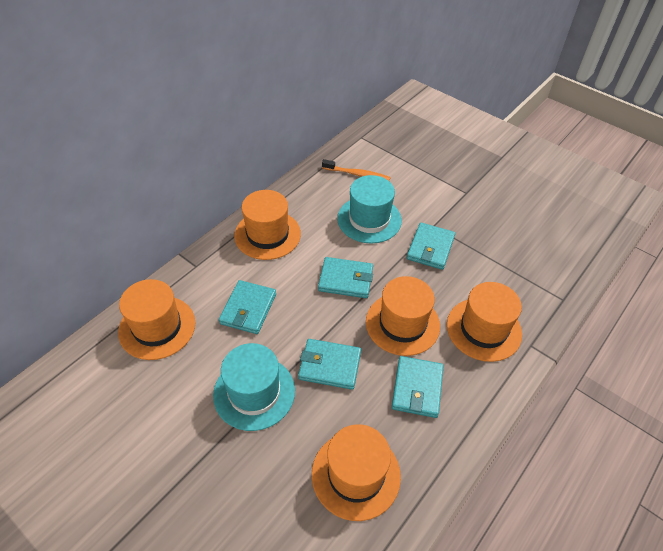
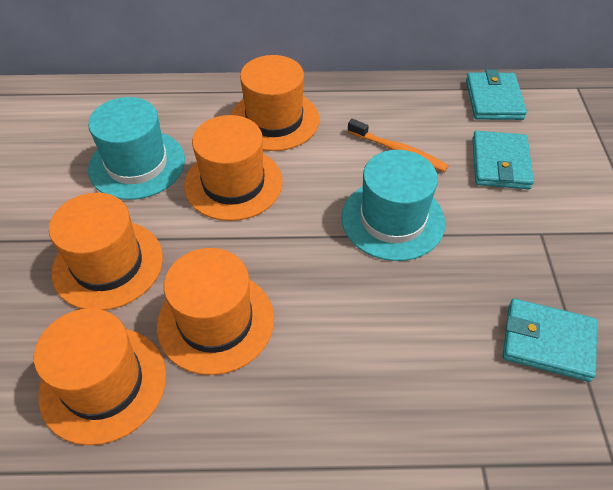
turquoise wallet: 5 -> 3

